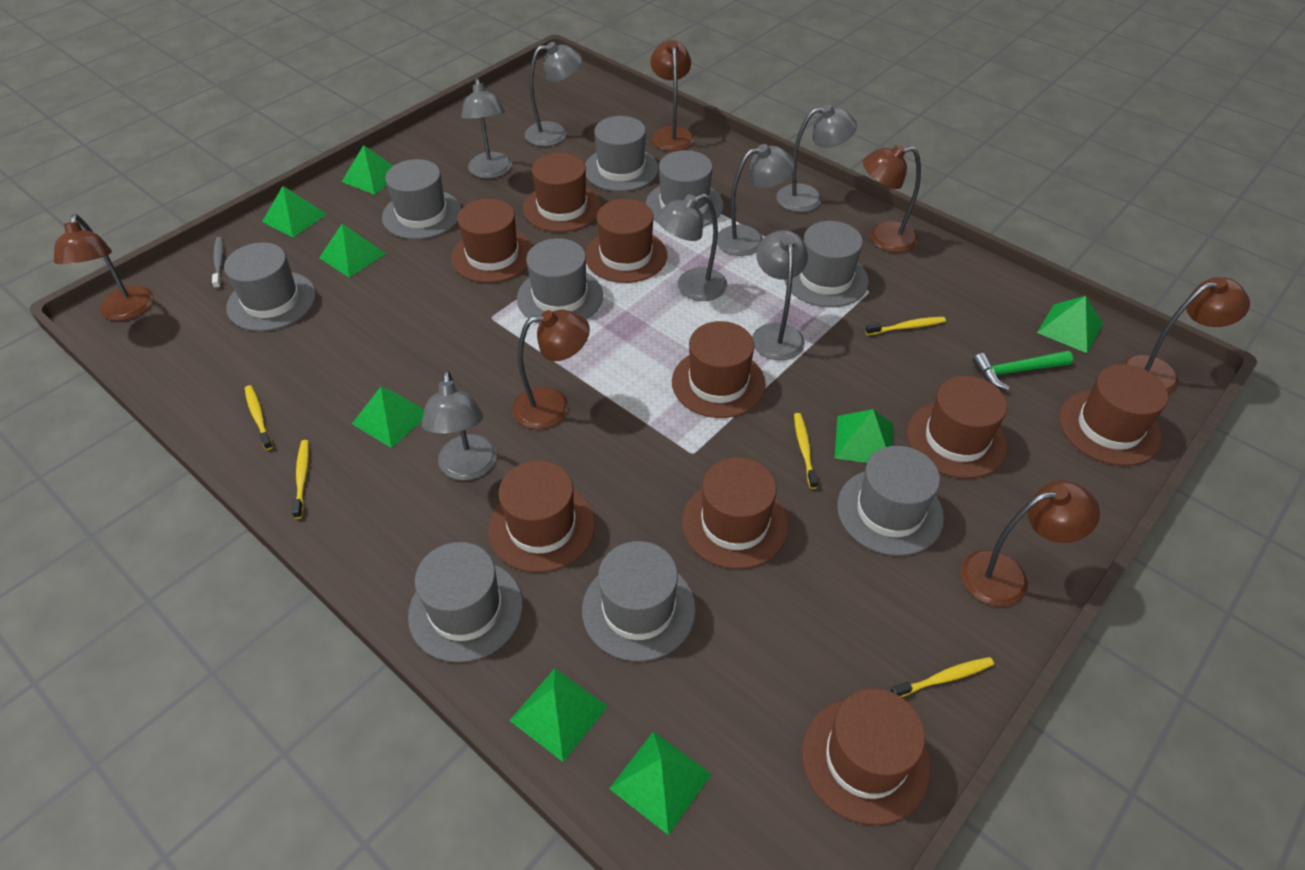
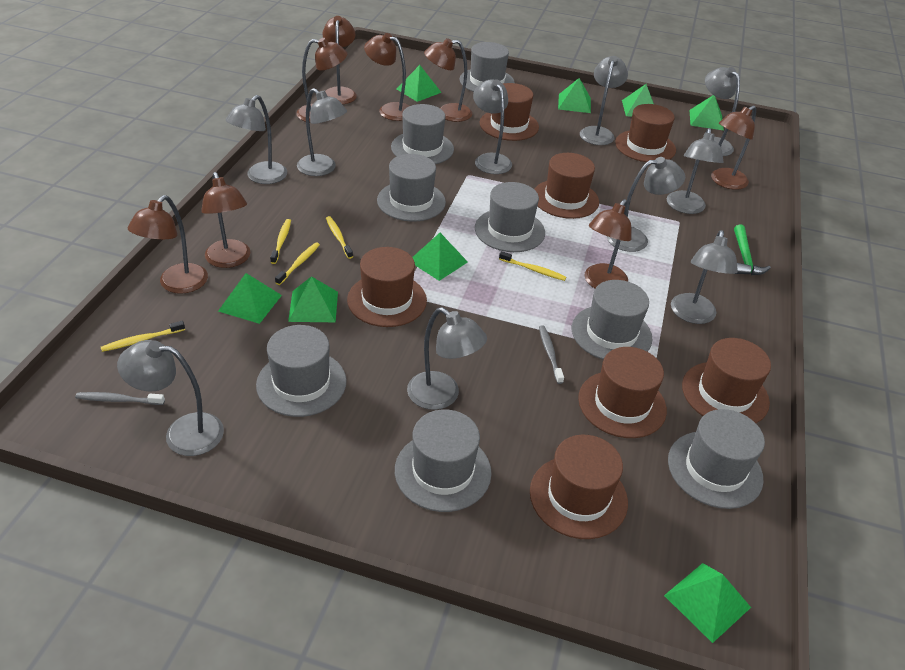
brown hat: 9 -> 7
brown lamp: 6 -> 8
grey hat: 9 -> 8
grey lamp: 7 -> 10
grey toothbrush: 1 -> 2

